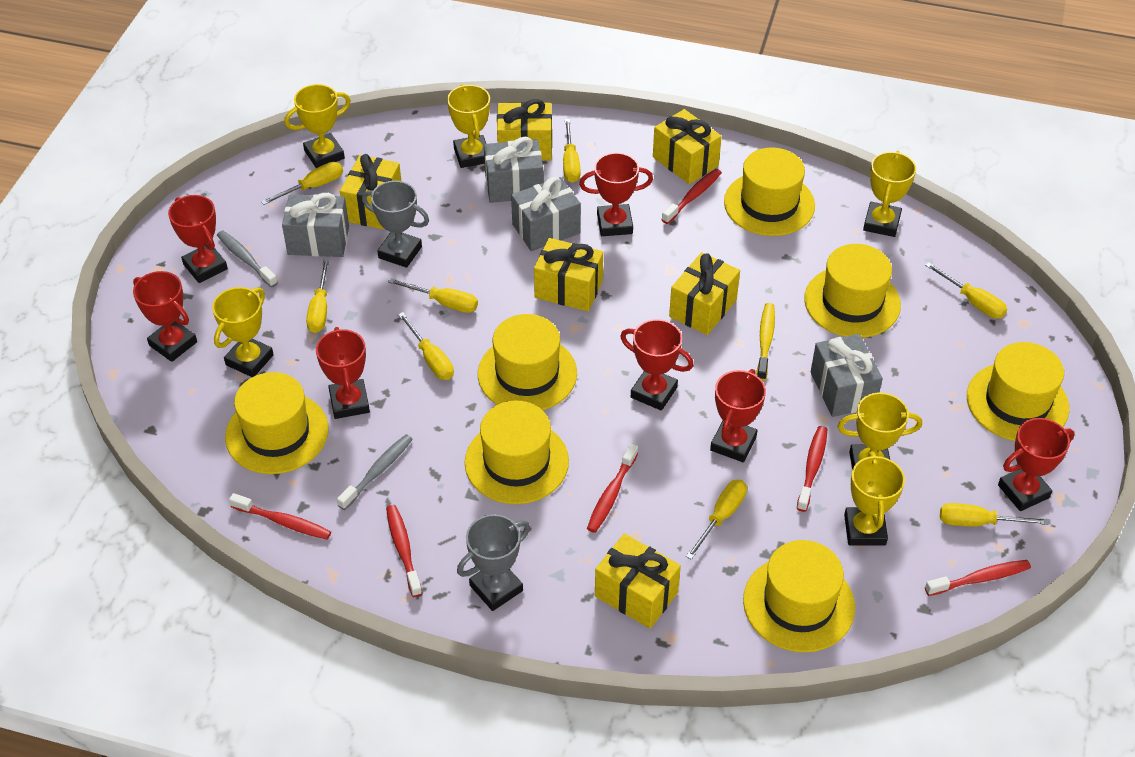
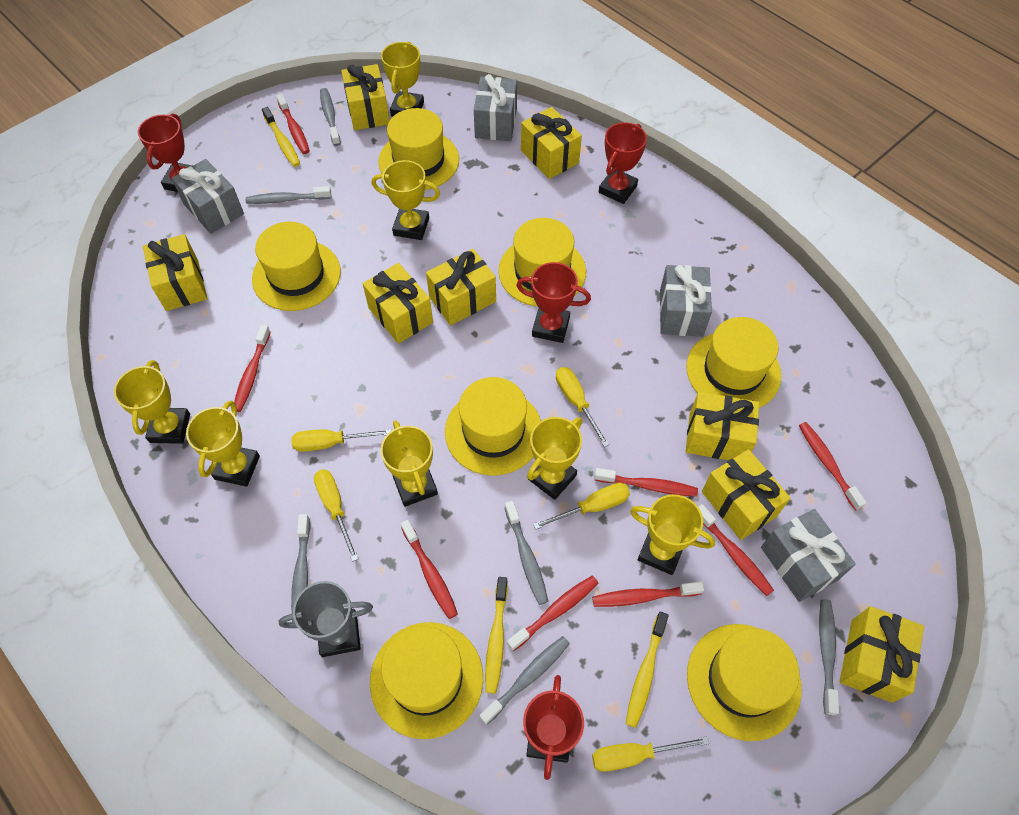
grey toothbrush: 2 -> 6
grey trophy: 2 -> 1
red toothbrush: 6 -> 8
red trophy: 7 -> 4
yellow gift: 6 -> 8
yellow screwdriver: 8 -> 5
yellow toothbrush: 1 -> 3
yellow trophy: 6 -> 7

